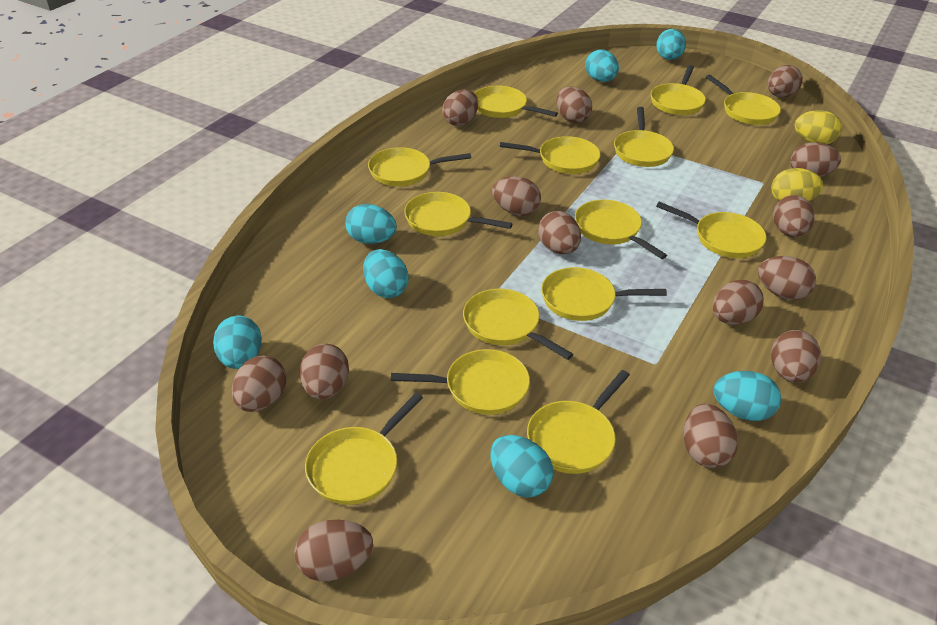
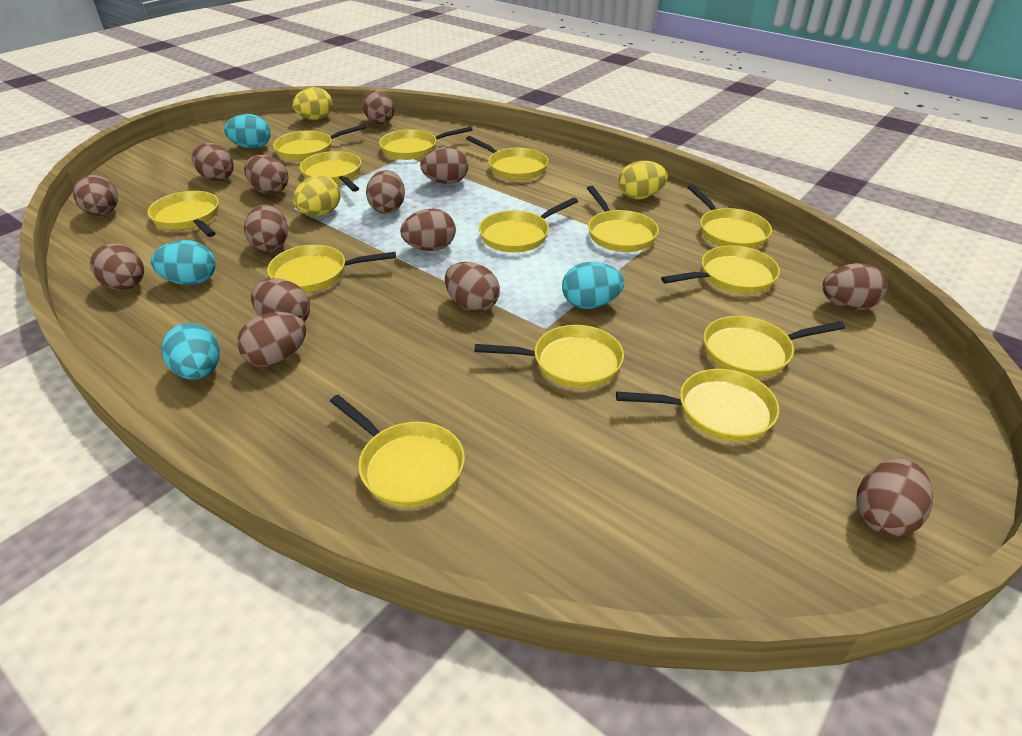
turquoise egg: 7 -> 4
yellow egg: 2 -> 3

